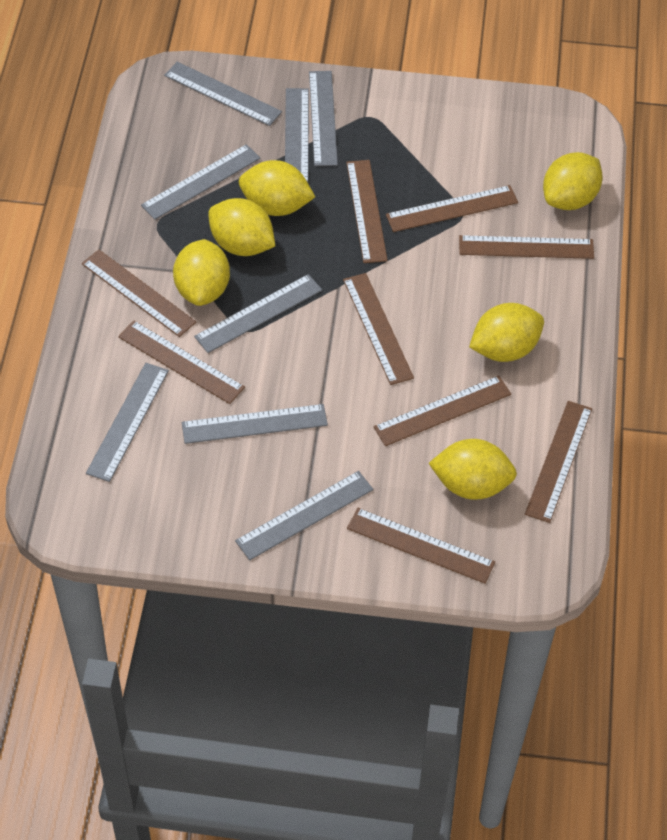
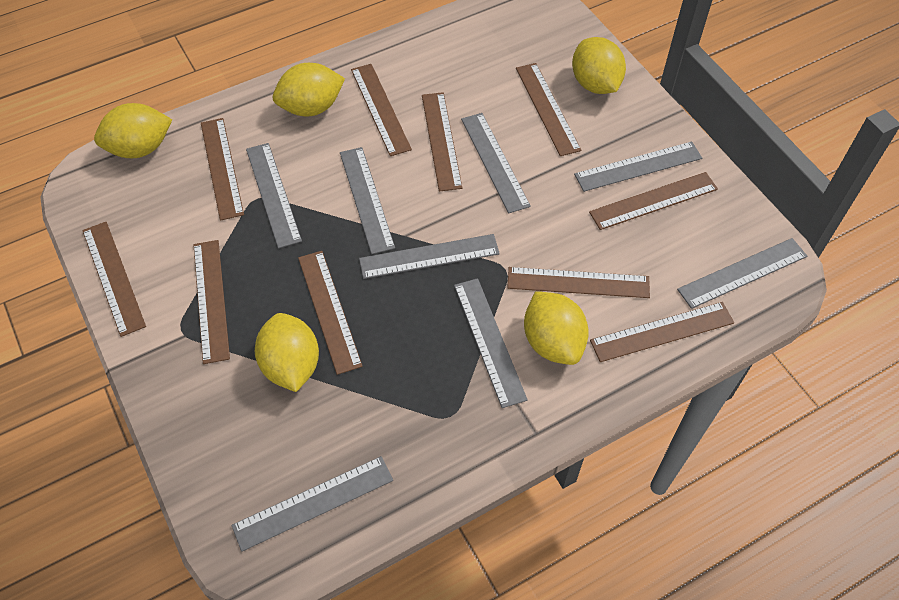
brown ruler: 9 -> 10
yellow lemon: 6 -> 5

